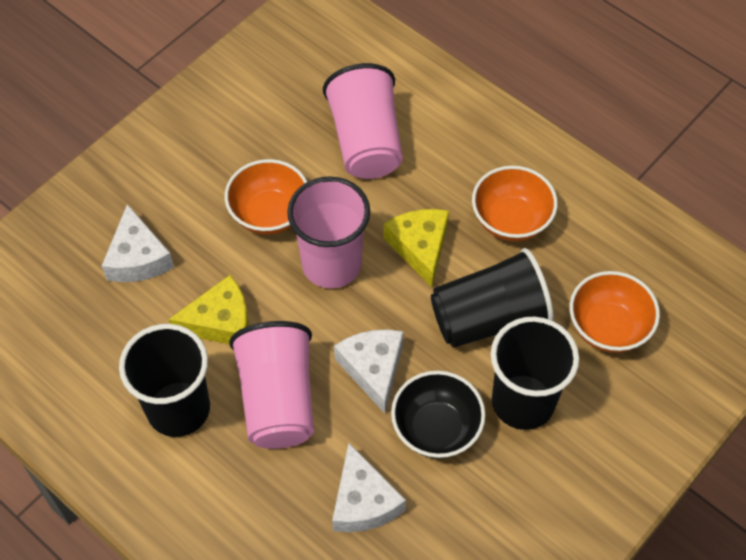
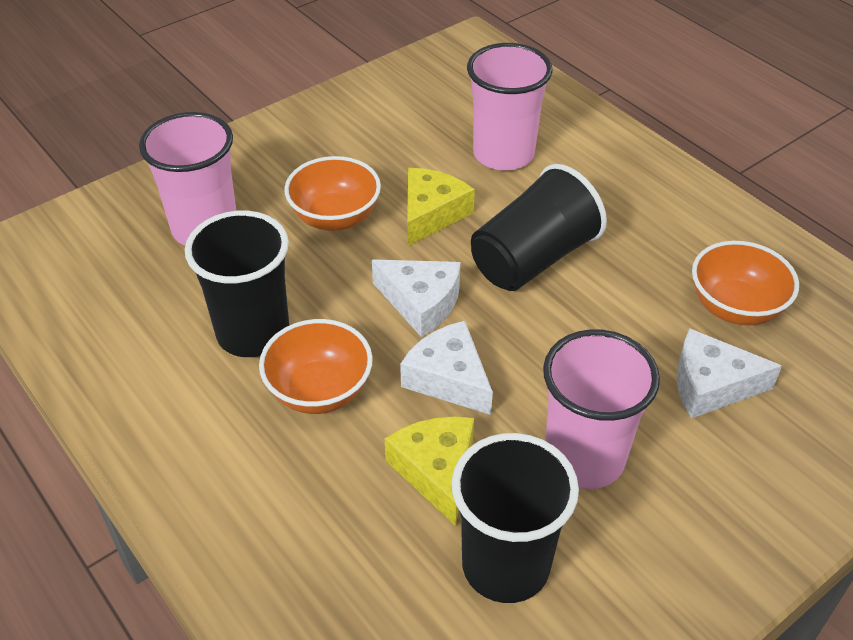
black bowl: 1 -> 0

